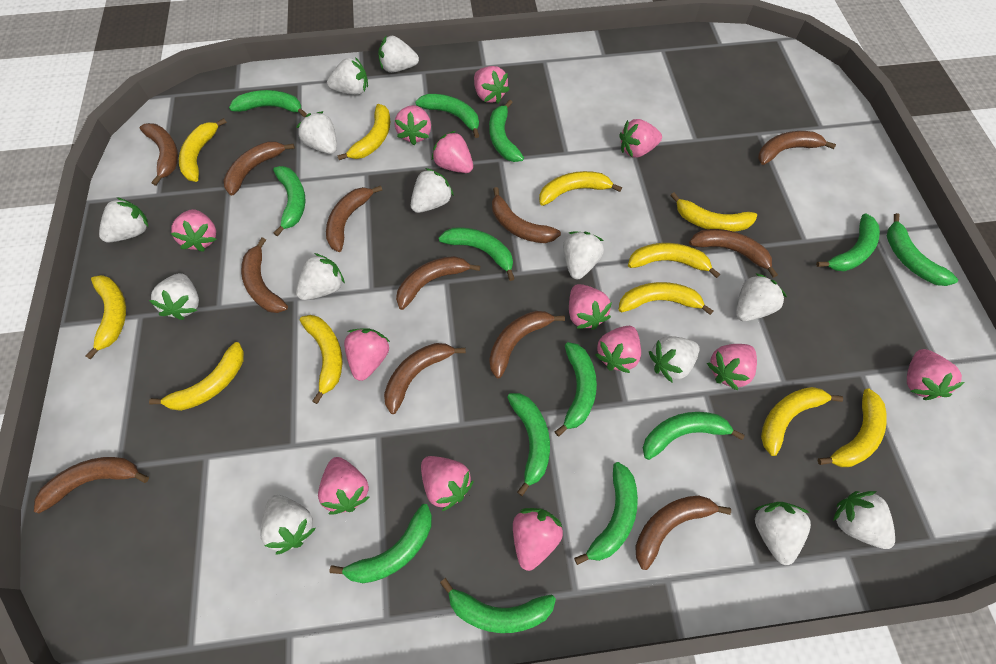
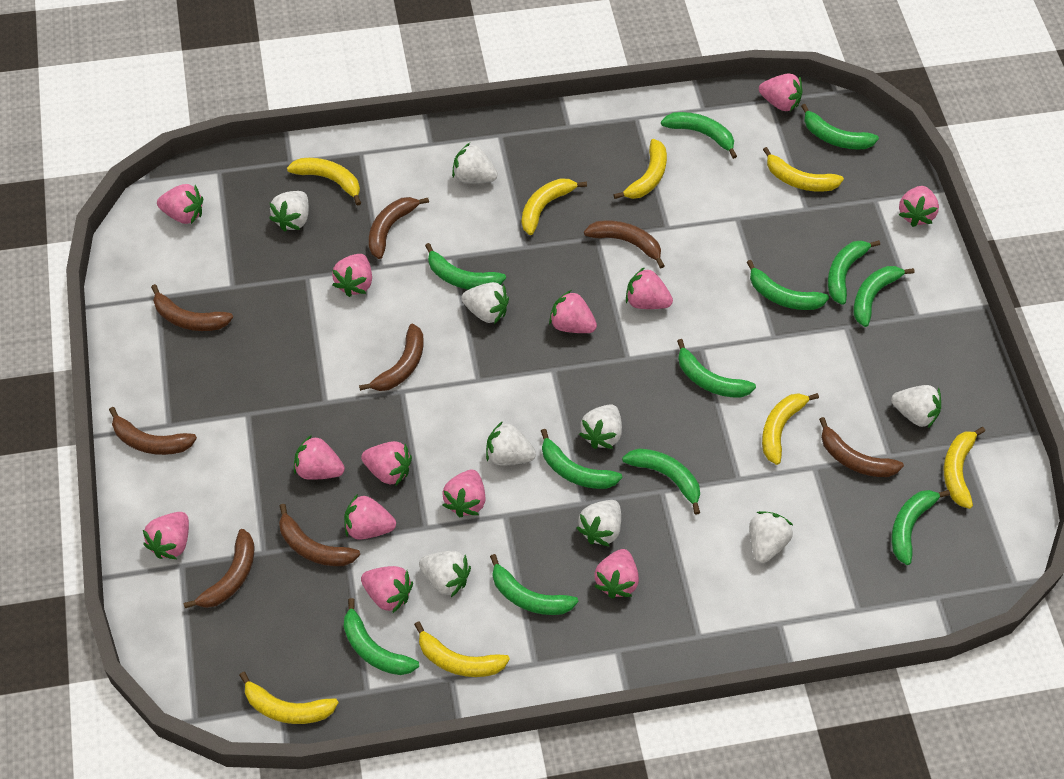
brown banana: 12 -> 8
green banana: 13 -> 12
white strawberry: 13 -> 9
yellow banana: 11 -> 8

